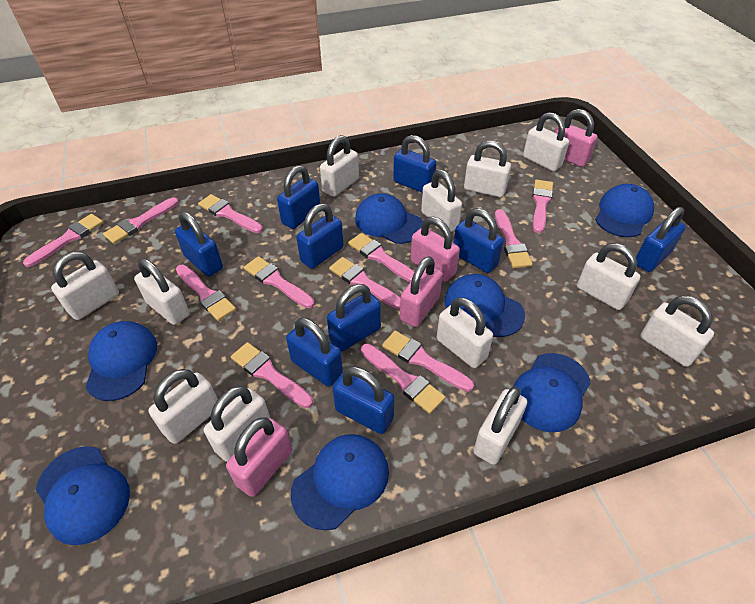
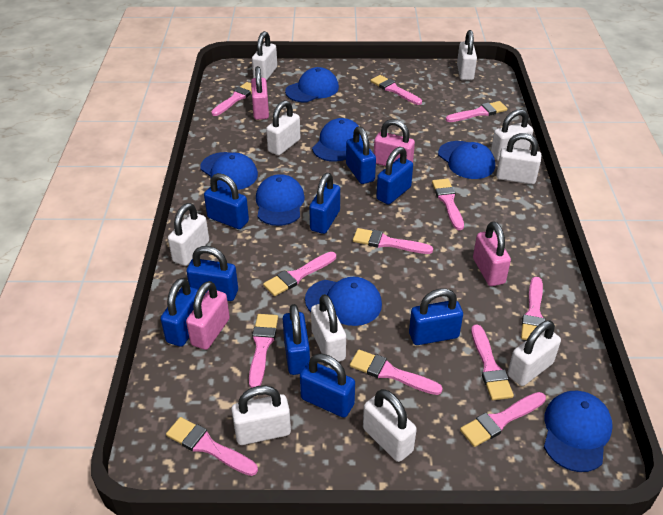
white padlock: 12 -> 10

